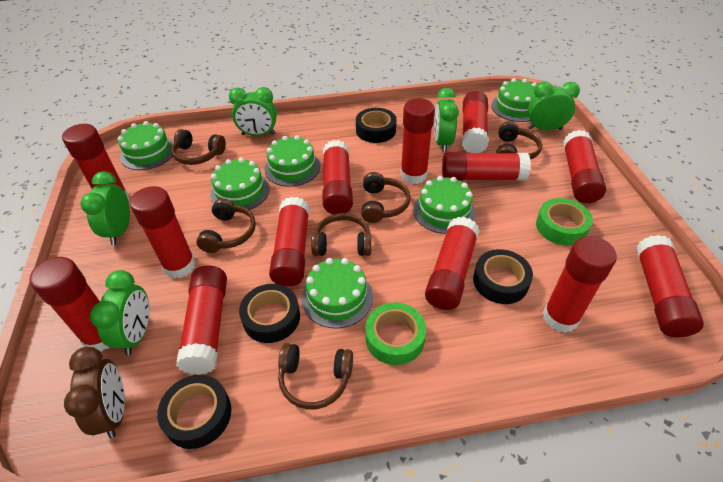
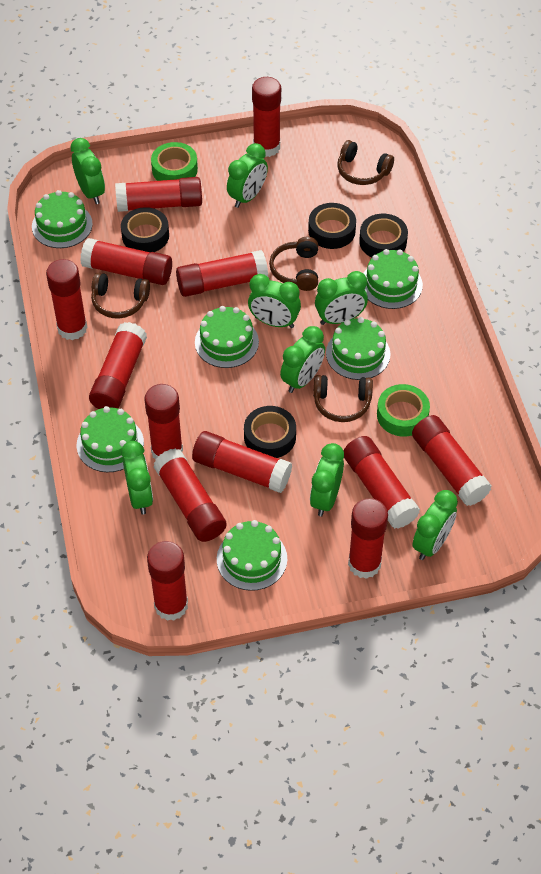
brown clock: 1 -> 0
brown headphones: 6 -> 4
green clock: 5 -> 8

